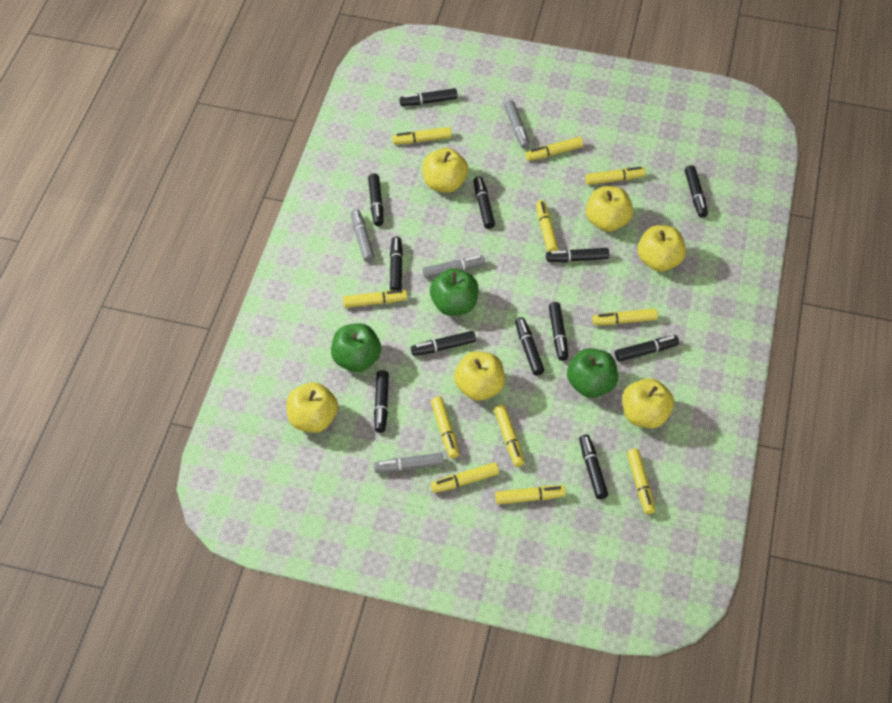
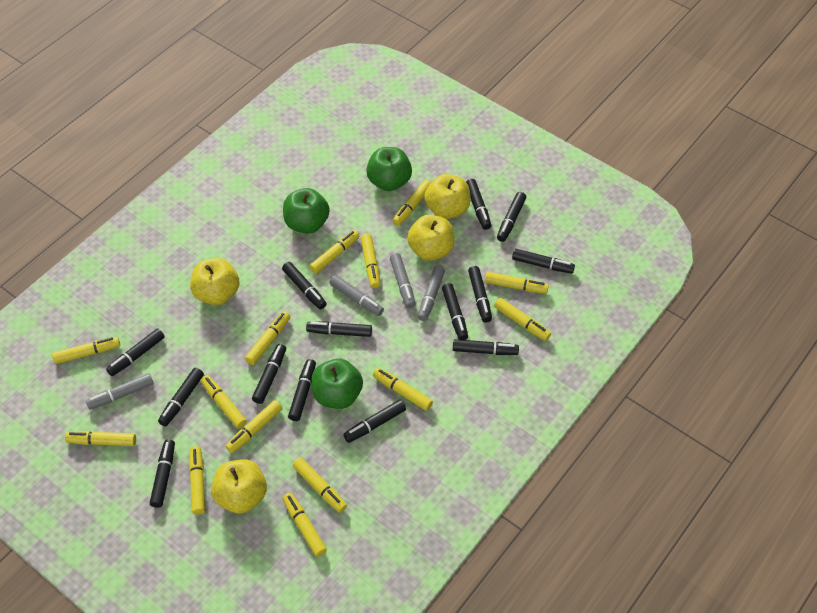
black marker: 12 -> 14
yellow apple: 6 -> 4
yellow marker: 11 -> 14

